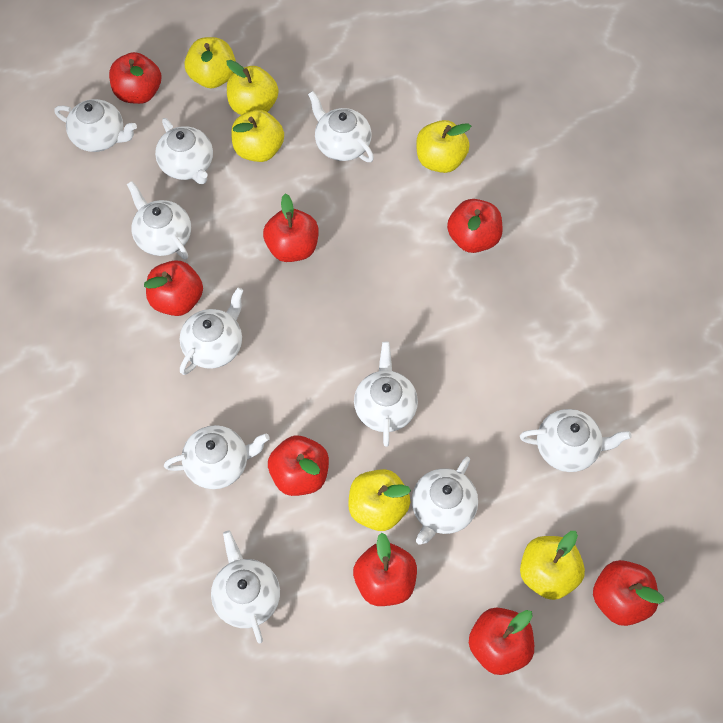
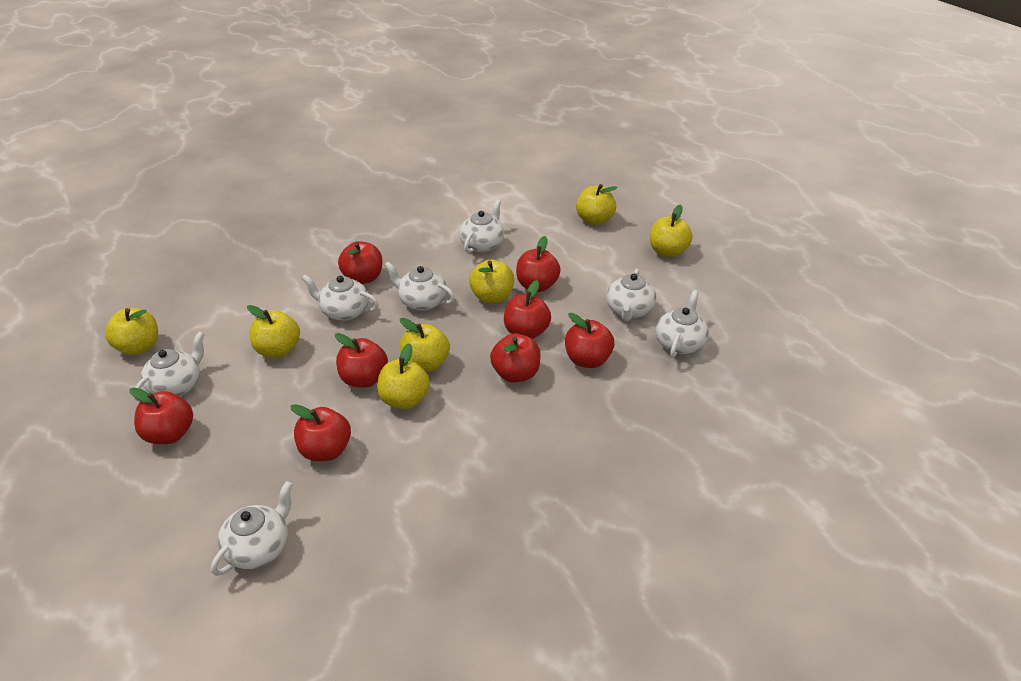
white teapot: 10 -> 7
yellow apple: 6 -> 7

